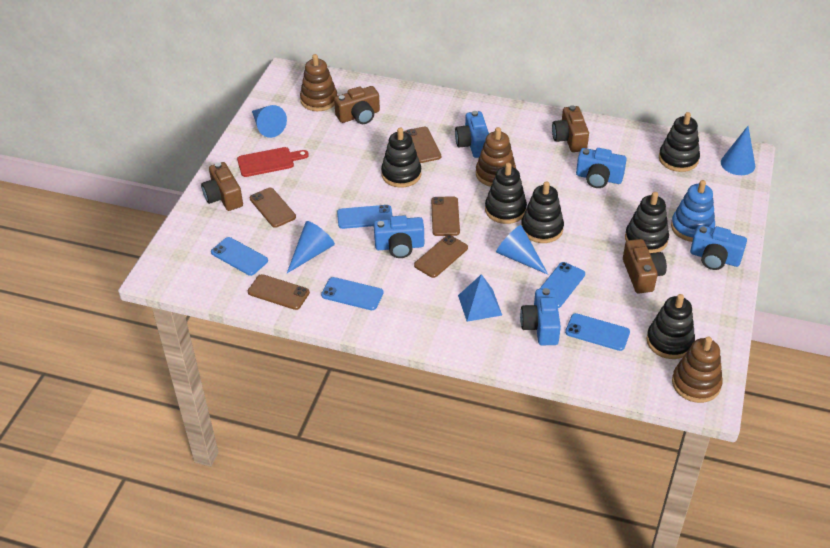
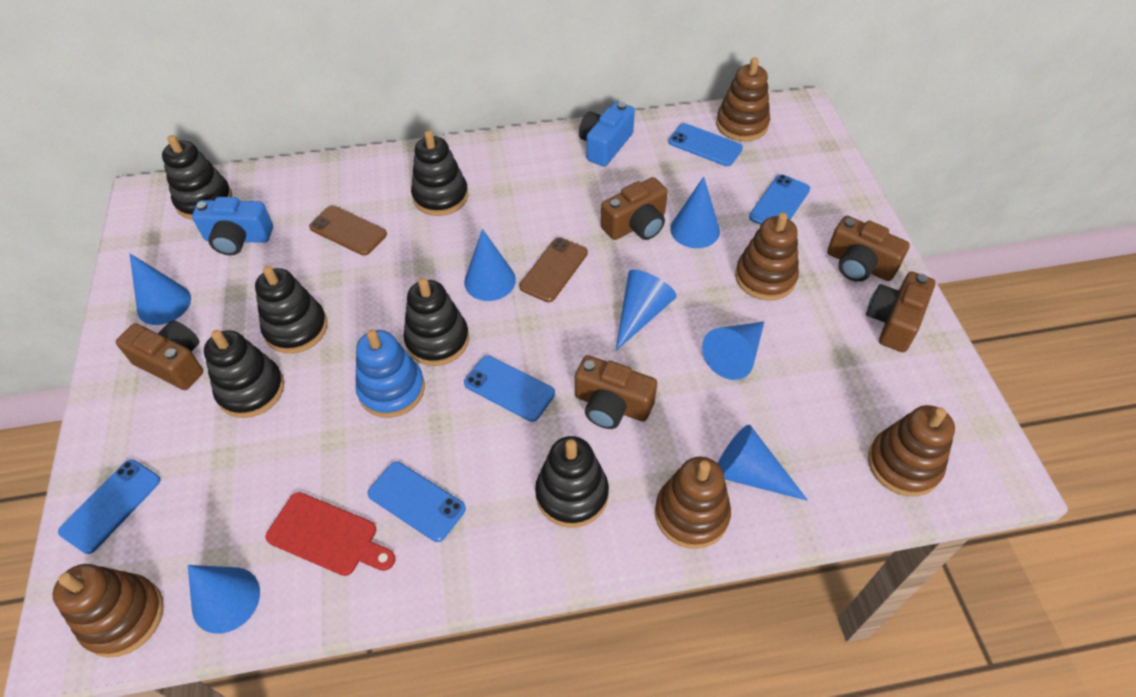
blue camera: 5 -> 2
blue cone: 4 -> 7
blue pyramid: 1 -> 0
brown camera: 4 -> 5
brown phone: 5 -> 2
brown stacking toy: 3 -> 5

